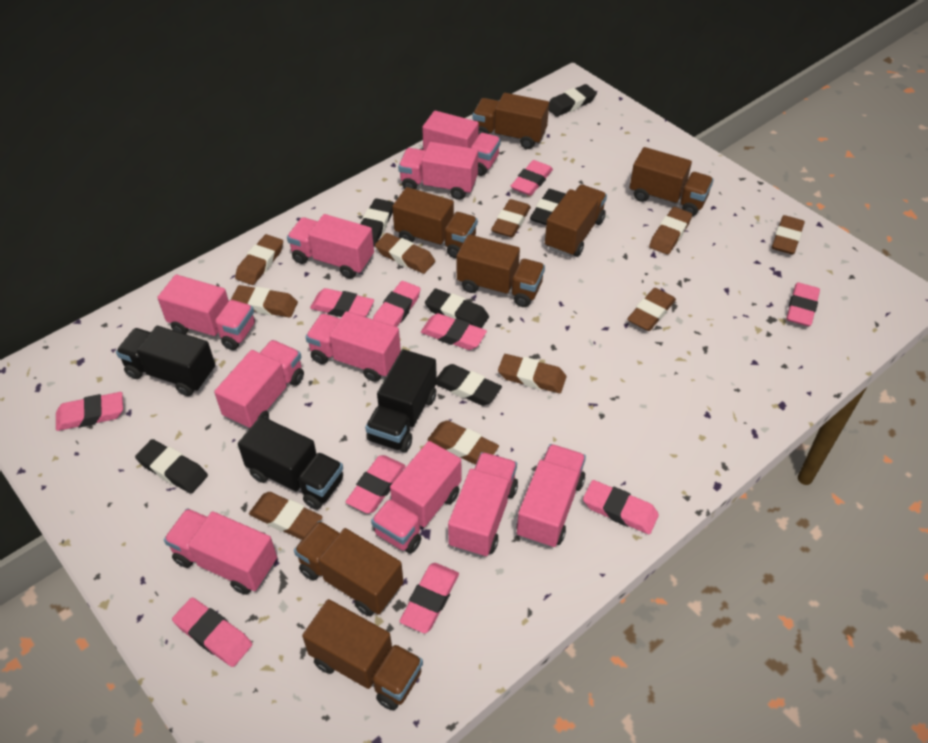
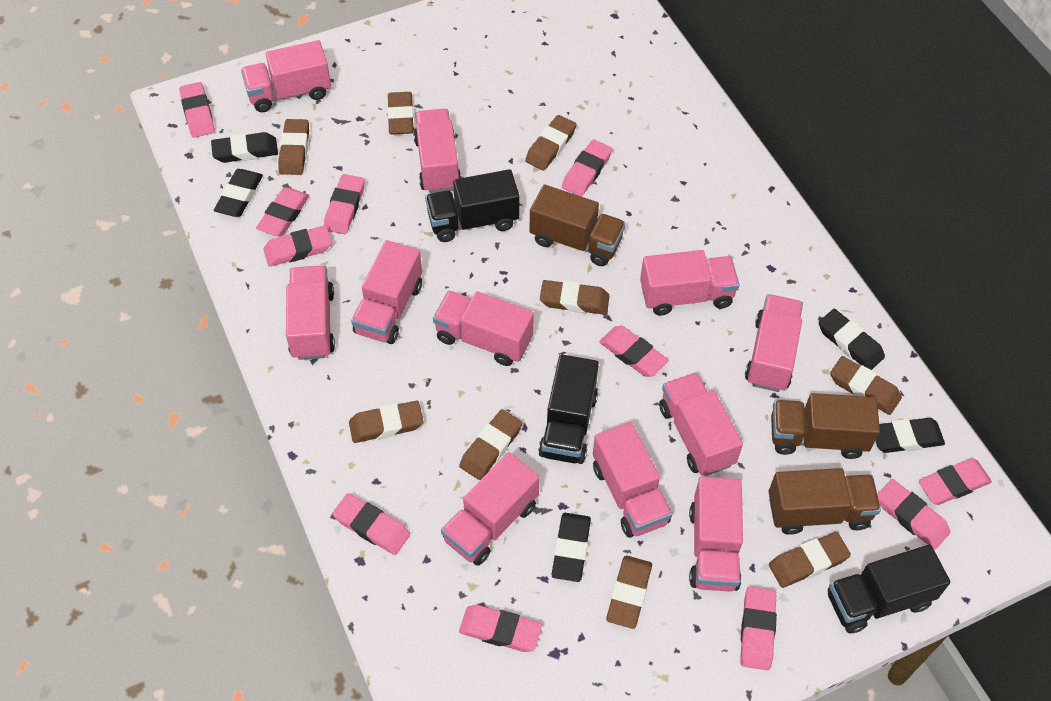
black eraser: 6 -> 5
brown eraser: 10 -> 9
brown truck: 7 -> 3
pink eraser: 10 -> 11
pink truck: 10 -> 11

